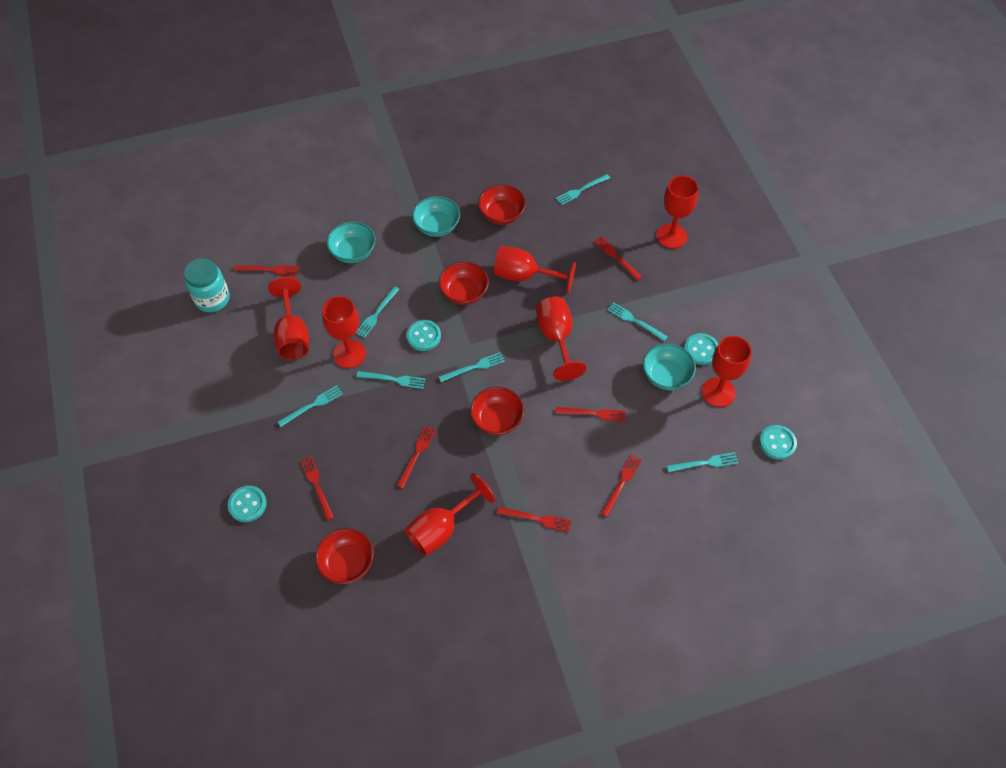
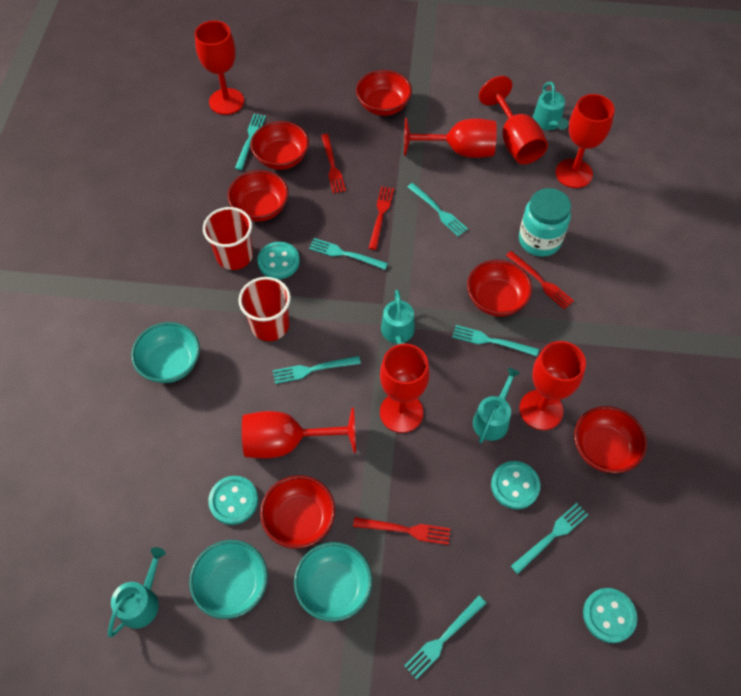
red bowl: 4 -> 6
red cup: 0 -> 2
red fork: 7 -> 4
turquoise watering can: 0 -> 4

